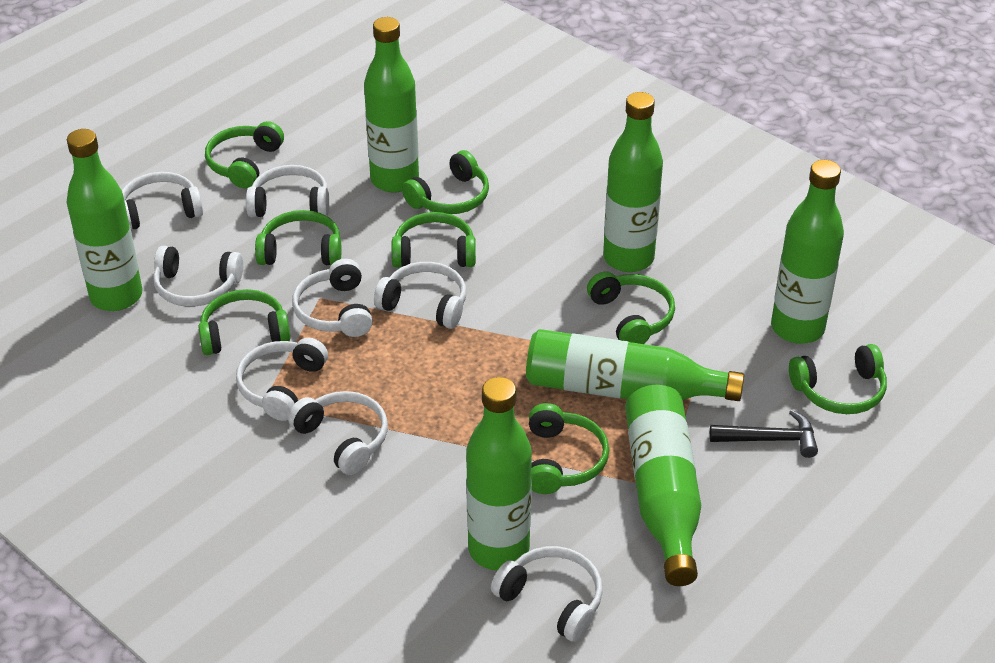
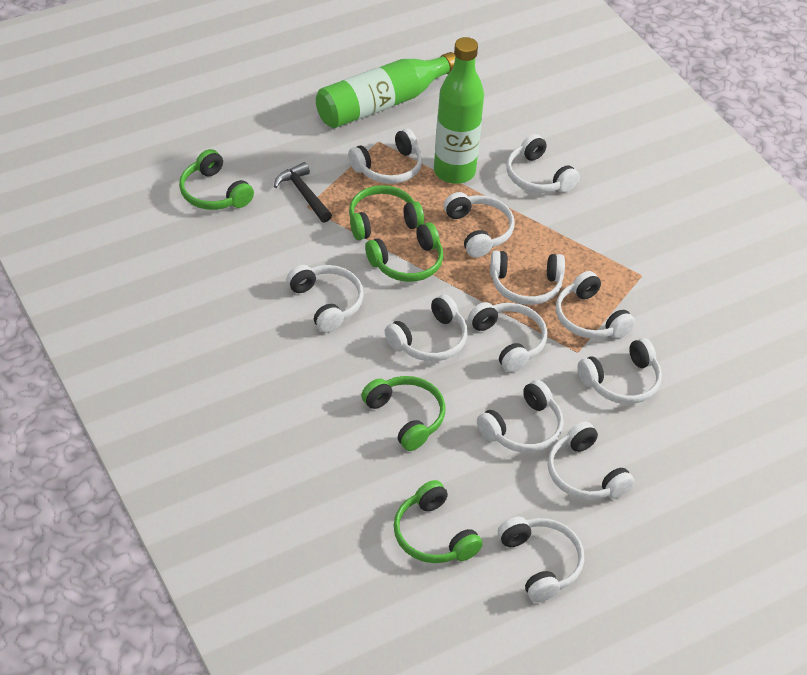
green bottle: 7 -> 2
green headphones: 8 -> 5
white headphones: 8 -> 12

